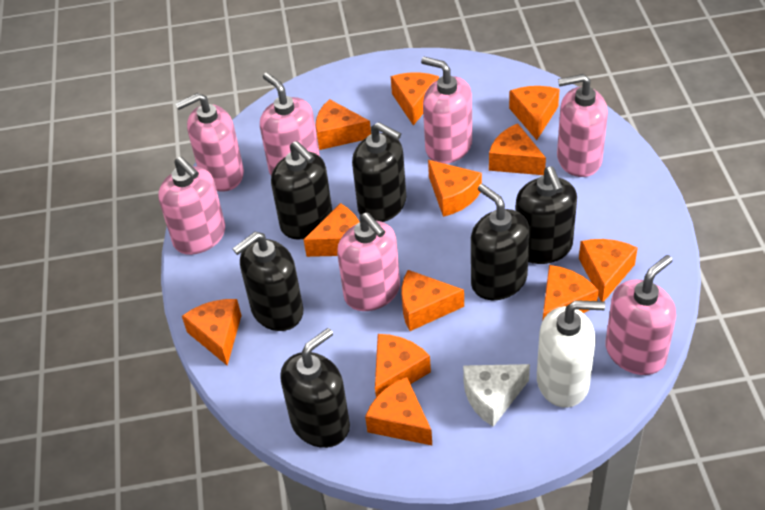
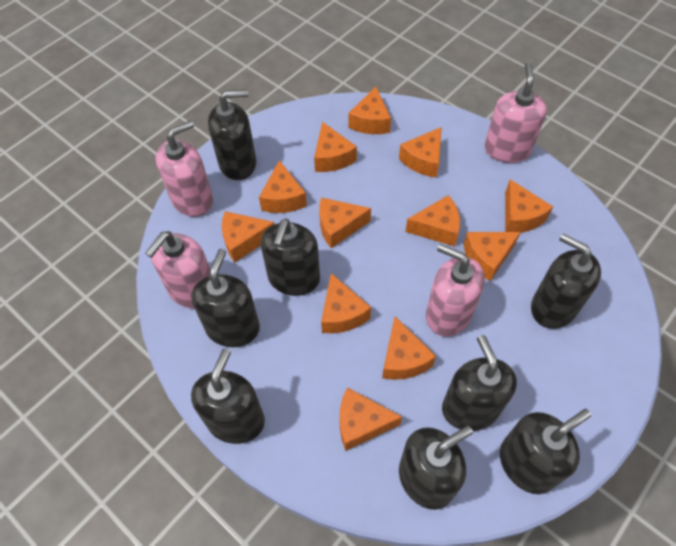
black soap dispenser: 6 -> 8
pink soap dispenser: 7 -> 4
white cheese: 1 -> 0
white soap dispenser: 1 -> 0

